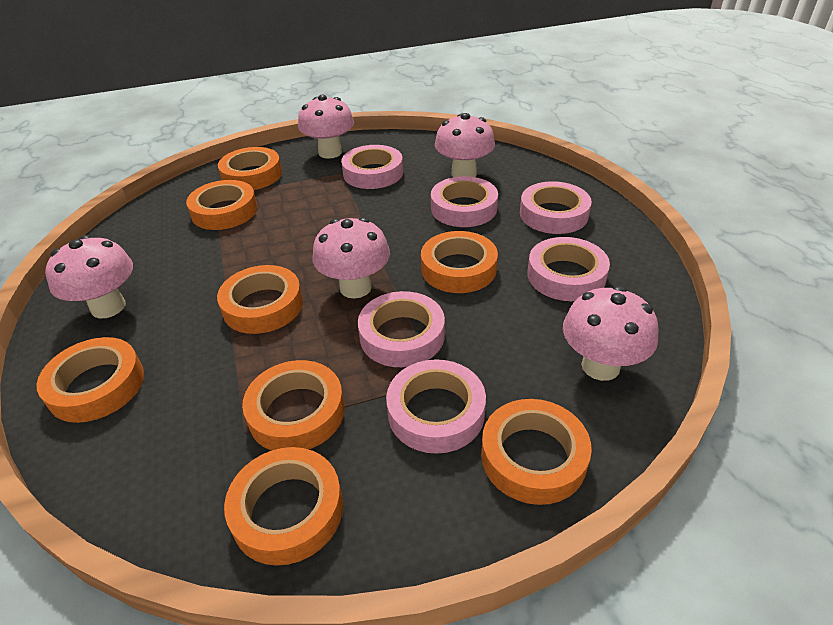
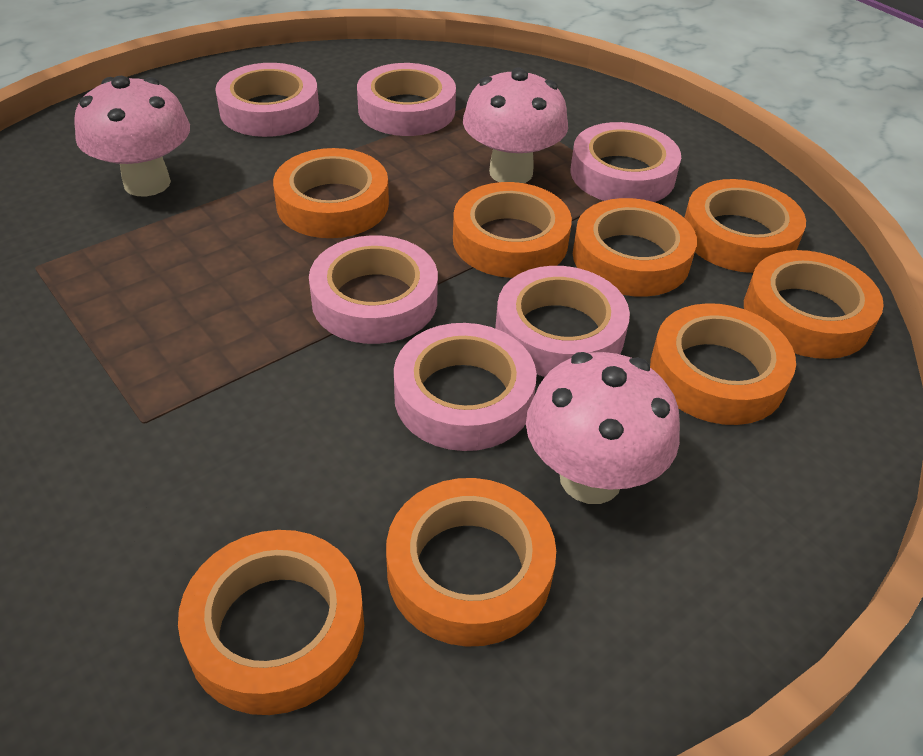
pink mushroom: 5 -> 3

